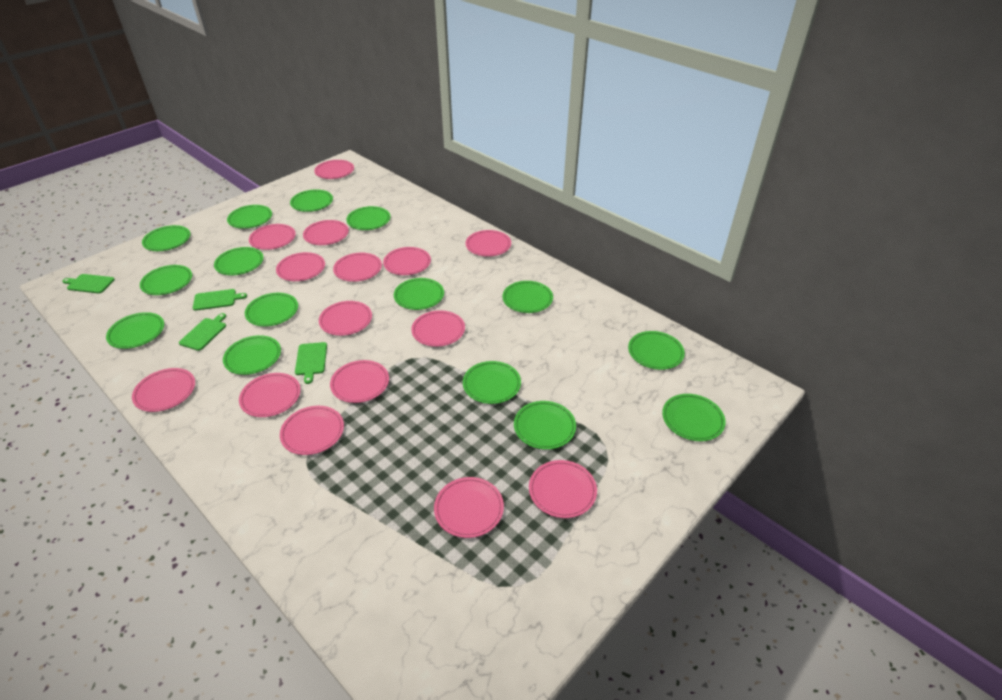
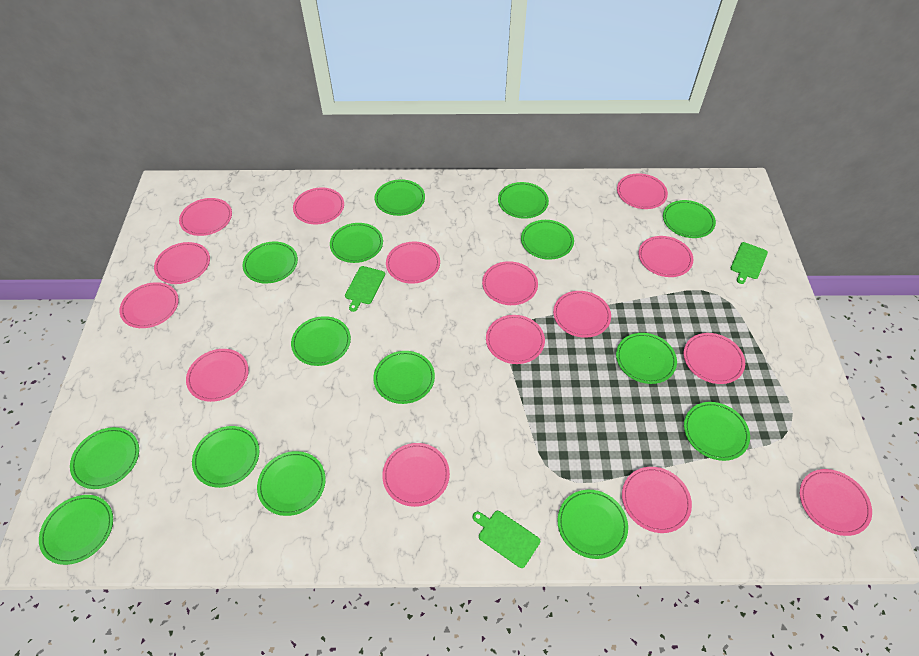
green cutting board: 4 -> 3

